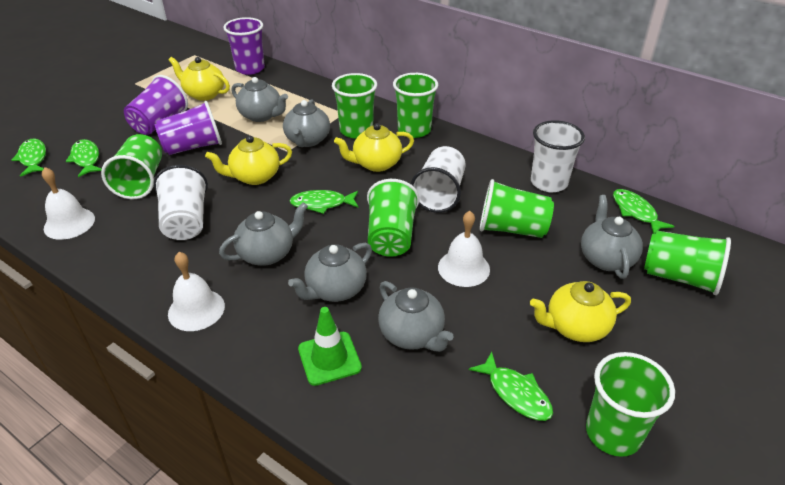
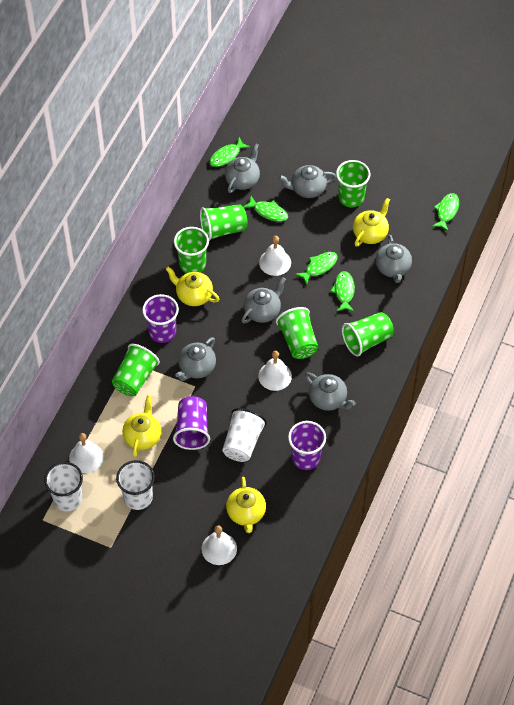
green cup: 7 -> 6
green traffic cone: 1 -> 0
white bell: 3 -> 4

